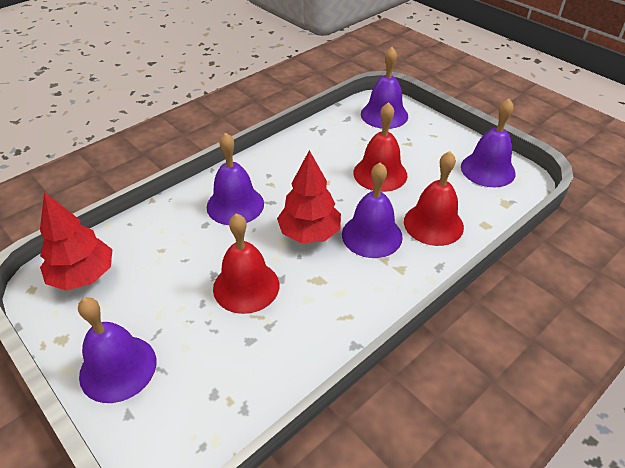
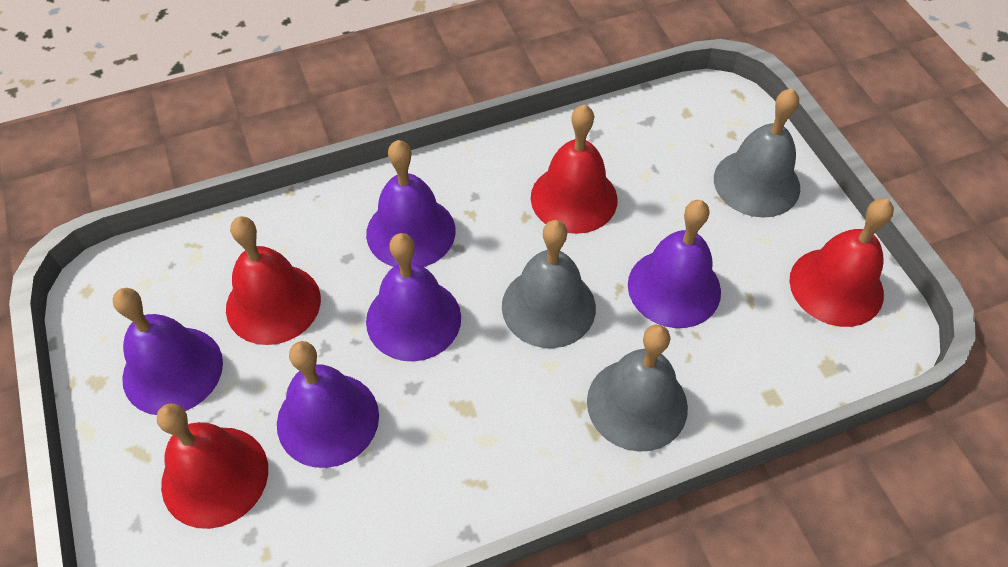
grey bell: 0 -> 3
red bell: 3 -> 4
red tree: 2 -> 0

